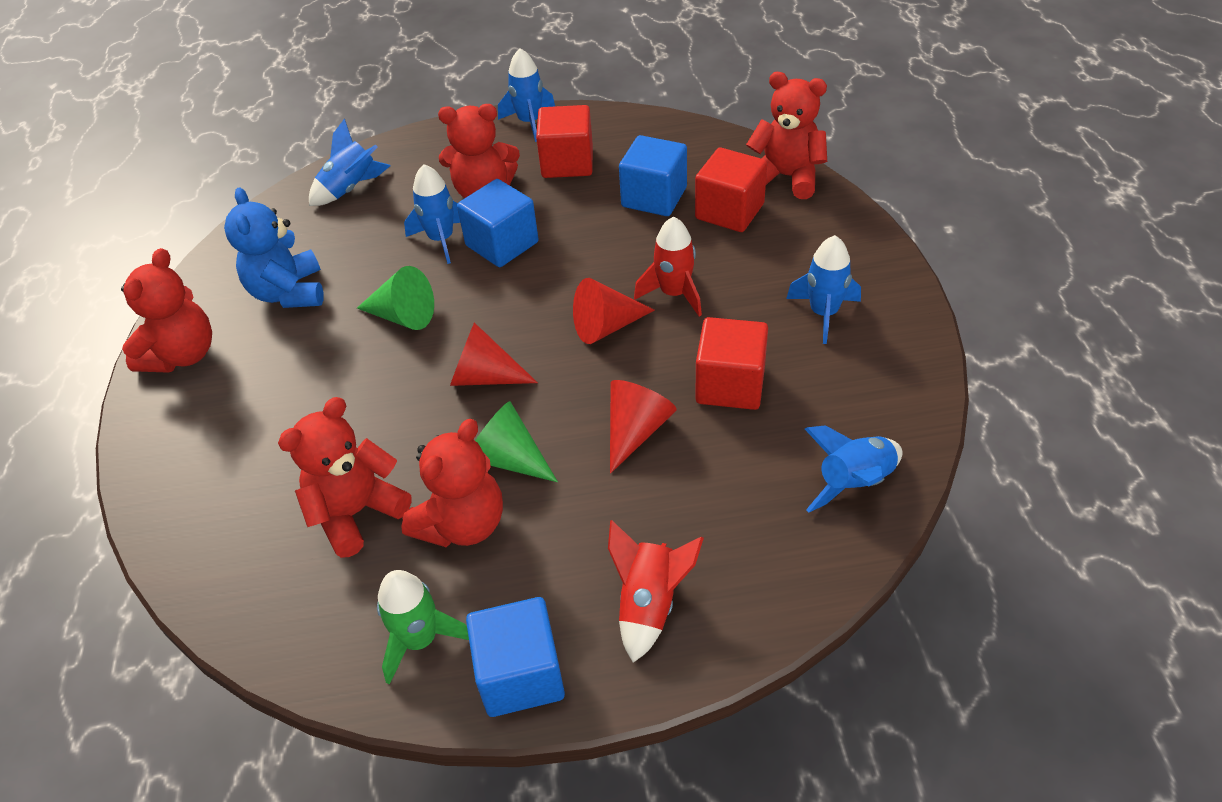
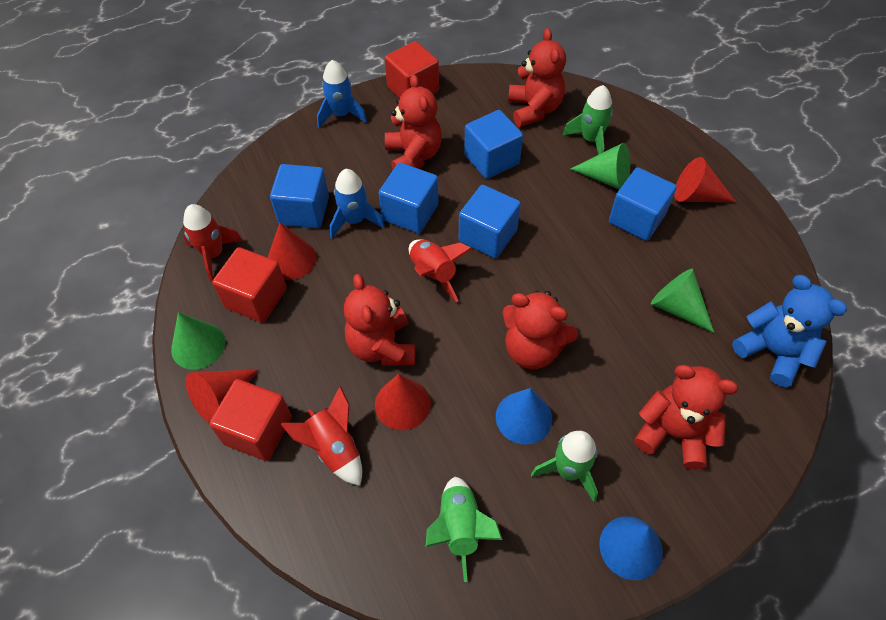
blue cone: 0 -> 2
blue cube: 3 -> 5
blue rocket: 5 -> 2
green cone: 2 -> 3
green rocket: 1 -> 3
red cone: 3 -> 4
red rocket: 2 -> 3

